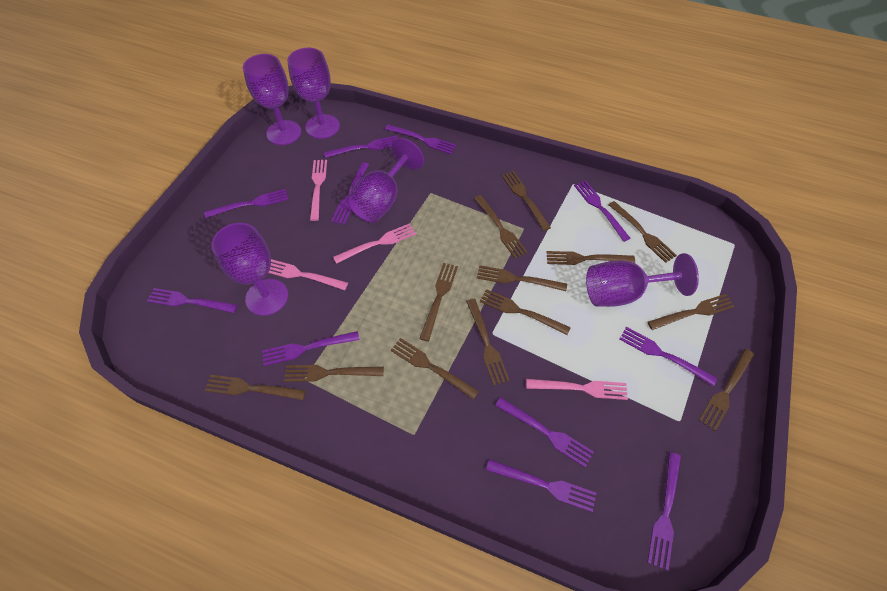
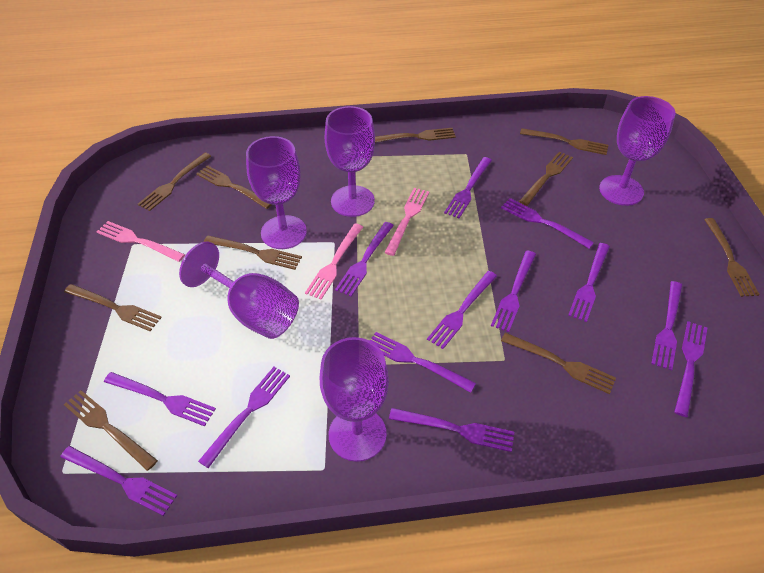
brown fork: 13 -> 10
pink fork: 4 -> 3
purple fork: 11 -> 13

